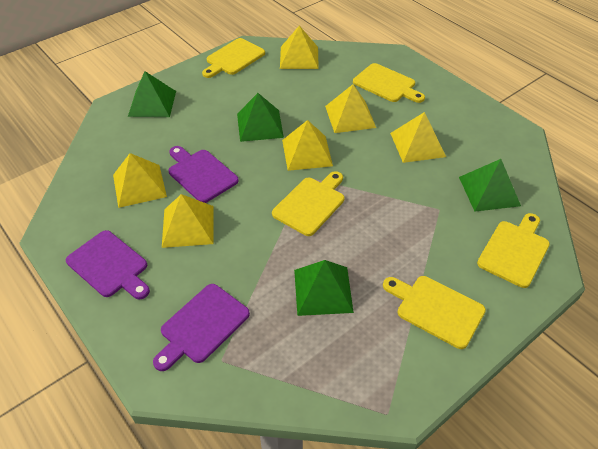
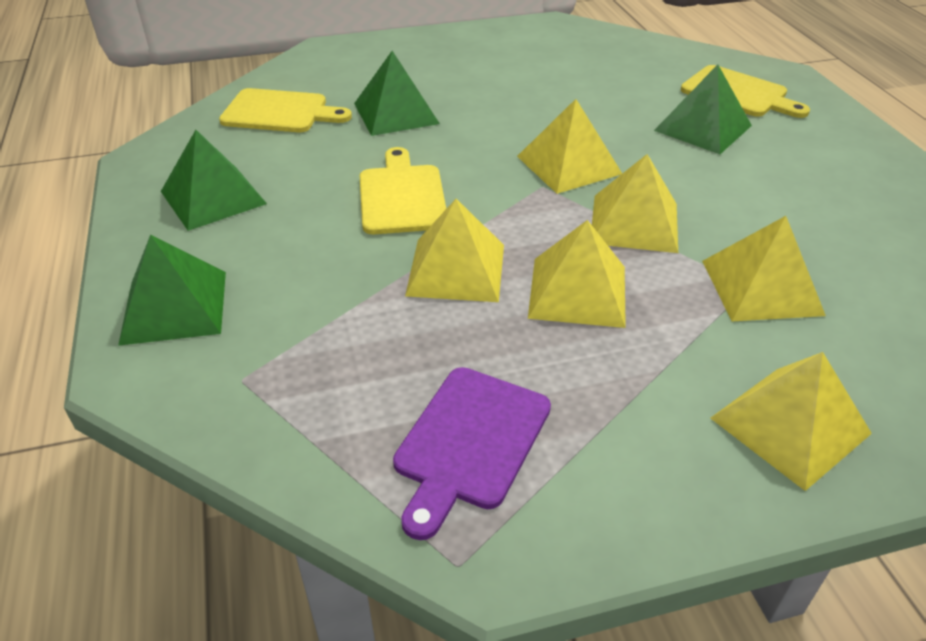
purple cutting board: 3 -> 1
yellow cutting board: 5 -> 3

